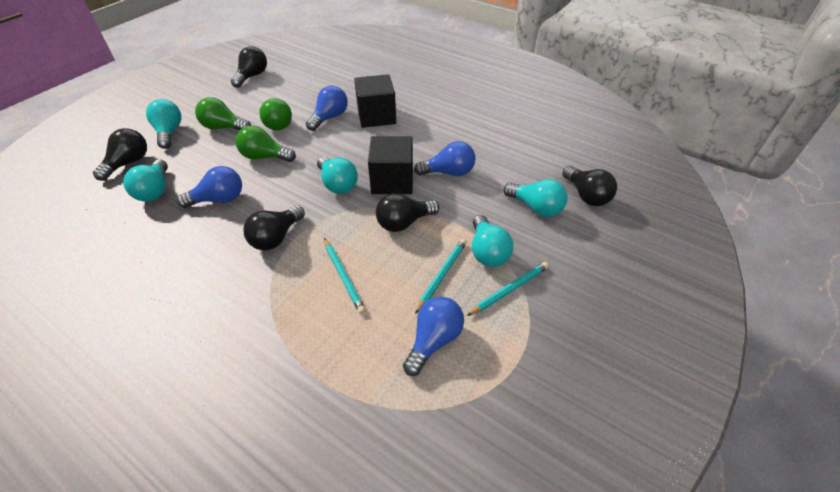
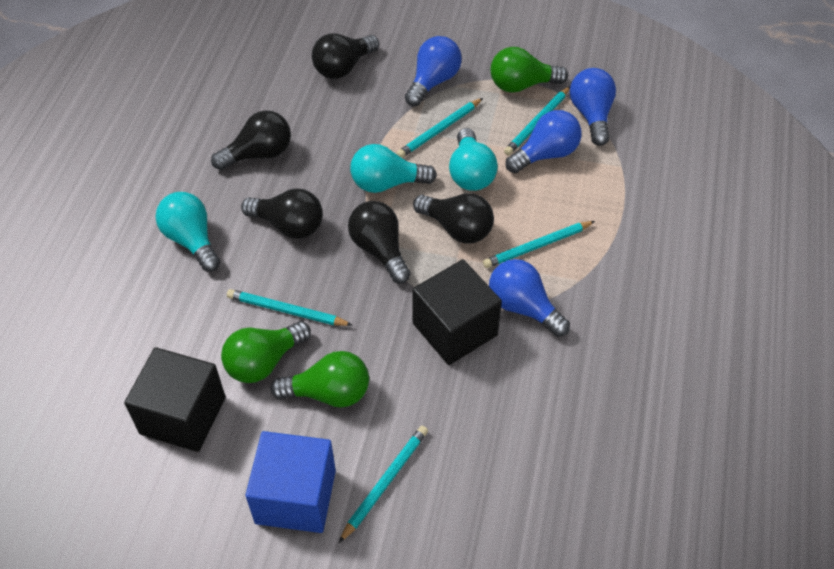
blue cube: 0 -> 1
turquoise light bulb: 5 -> 3
turquoise pencil: 3 -> 5

